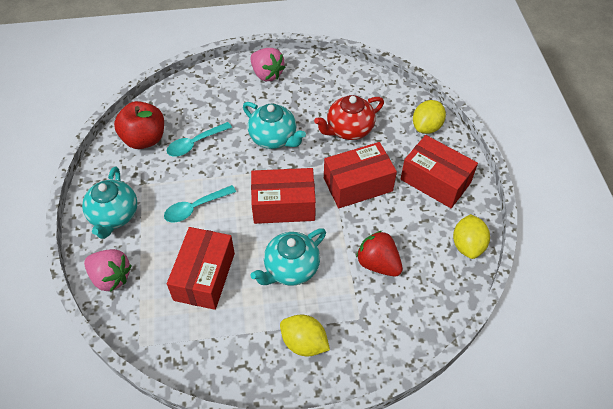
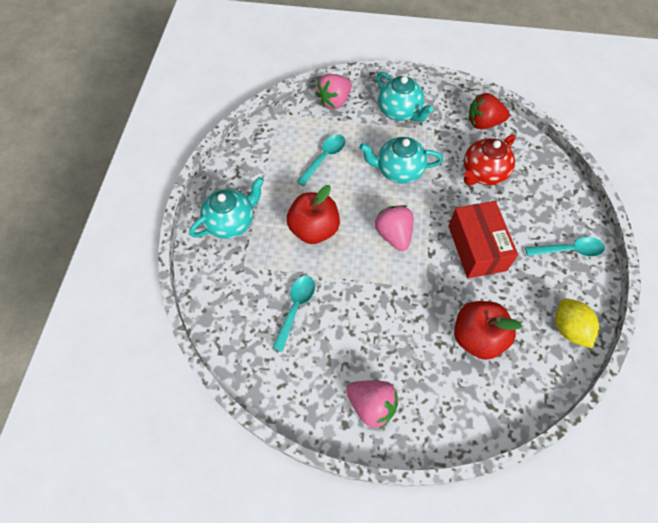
pink strawberry: 2 -> 3
red apple: 1 -> 2
red box: 4 -> 1
turquoise spoon: 2 -> 3
yellow lemon: 3 -> 1

